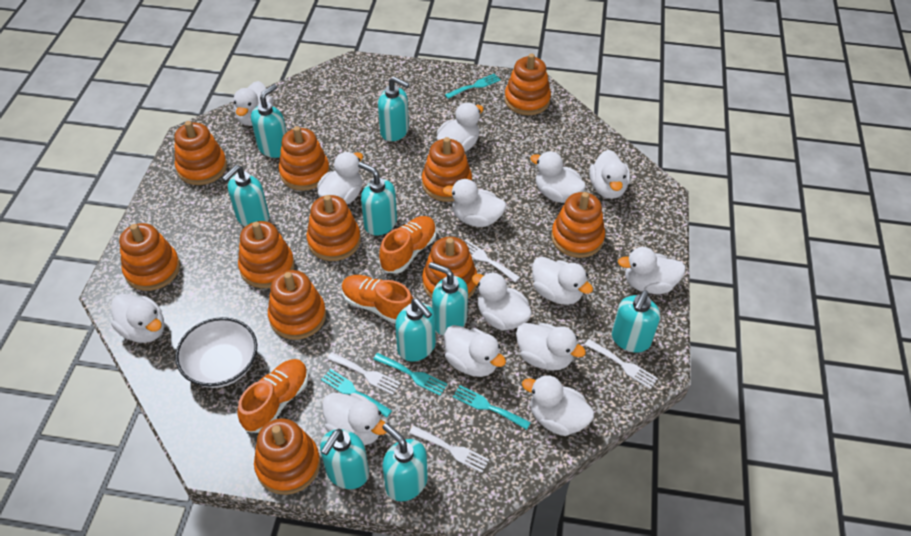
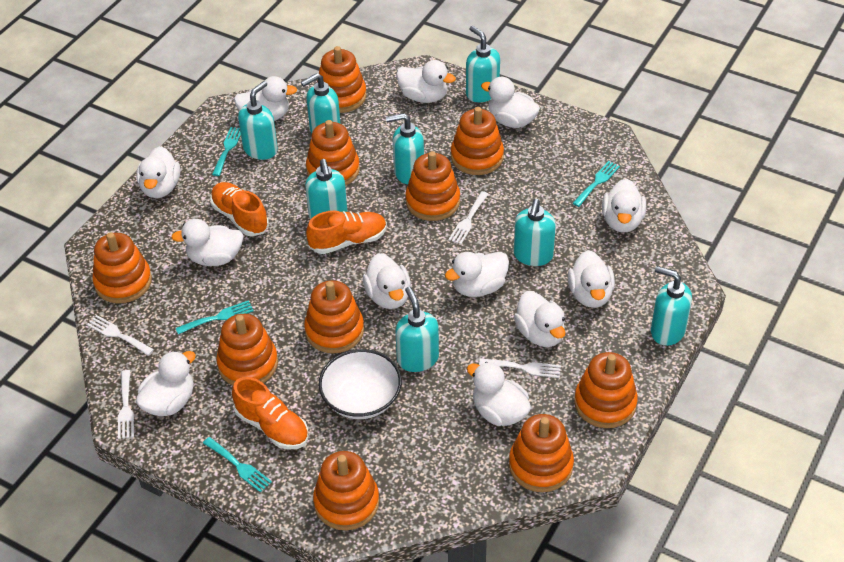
orange stacking toy: 11 -> 10
turquoise soap dispenser: 9 -> 8
white duck: 14 -> 12

